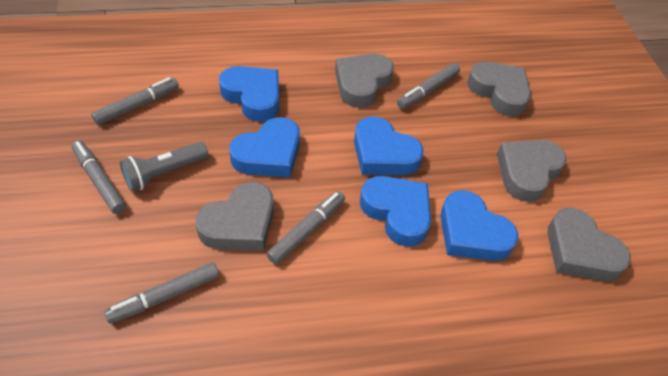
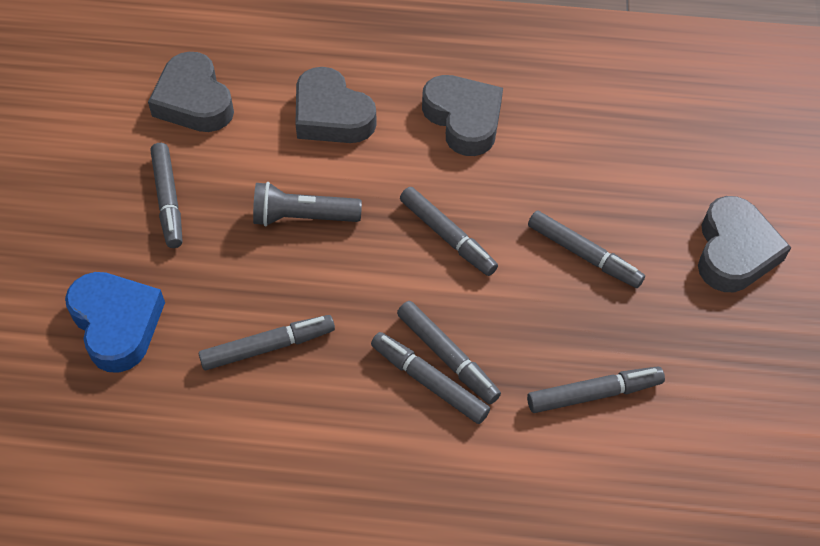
blue heart: 5 -> 1
grey heart: 5 -> 4
grey marker: 5 -> 7

